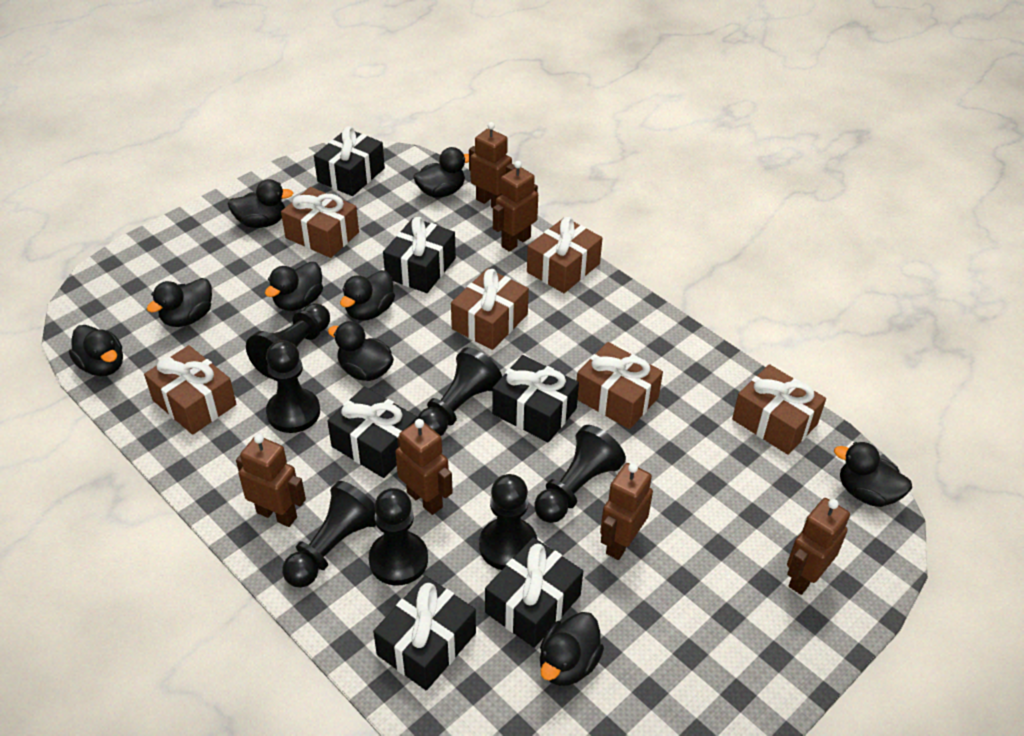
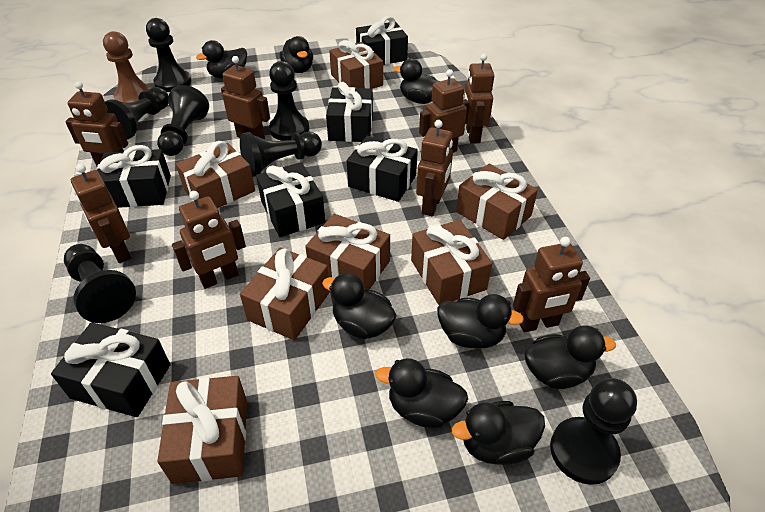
black duck: 9 -> 8
brown gift: 6 -> 7
brown pawn: 0 -> 1
brown robot: 6 -> 8

